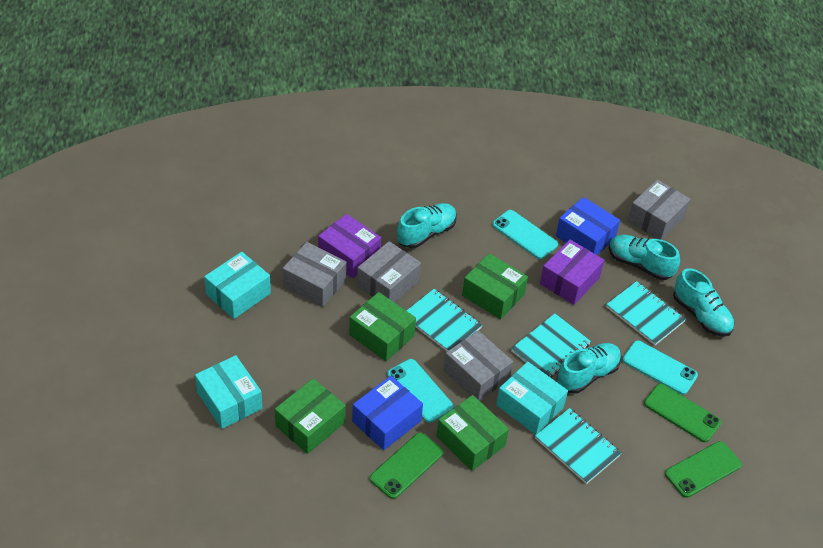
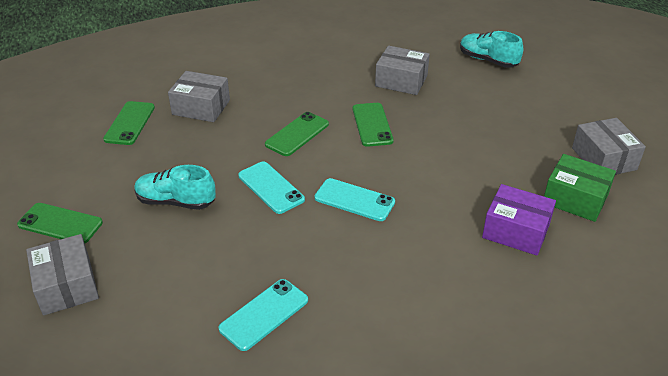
blue box: 2 -> 0
green box: 4 -> 1
green phone: 3 -> 4
purple box: 2 -> 1
turquoise box: 3 -> 0
turquoise notebook: 4 -> 0
turquoise shoe: 4 -> 2

